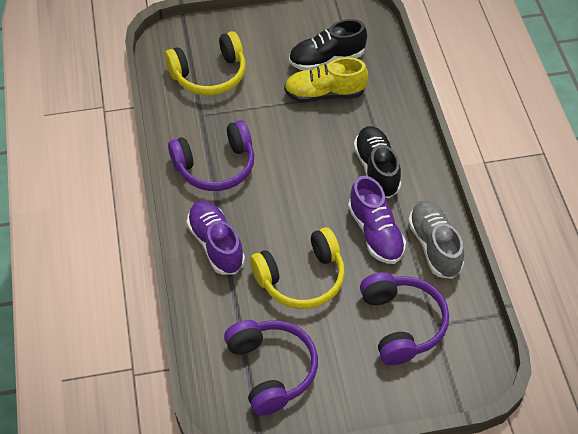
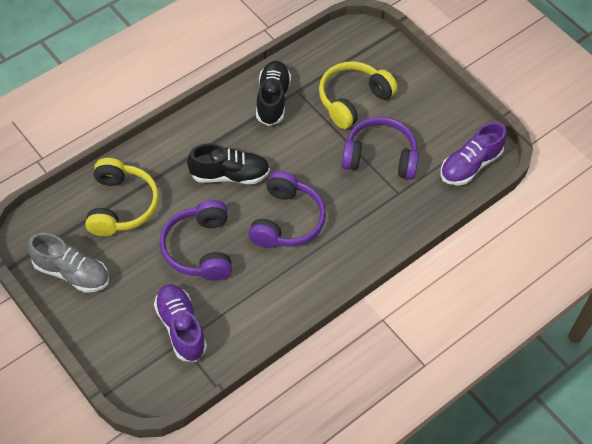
yellow shoe: 1 -> 0

